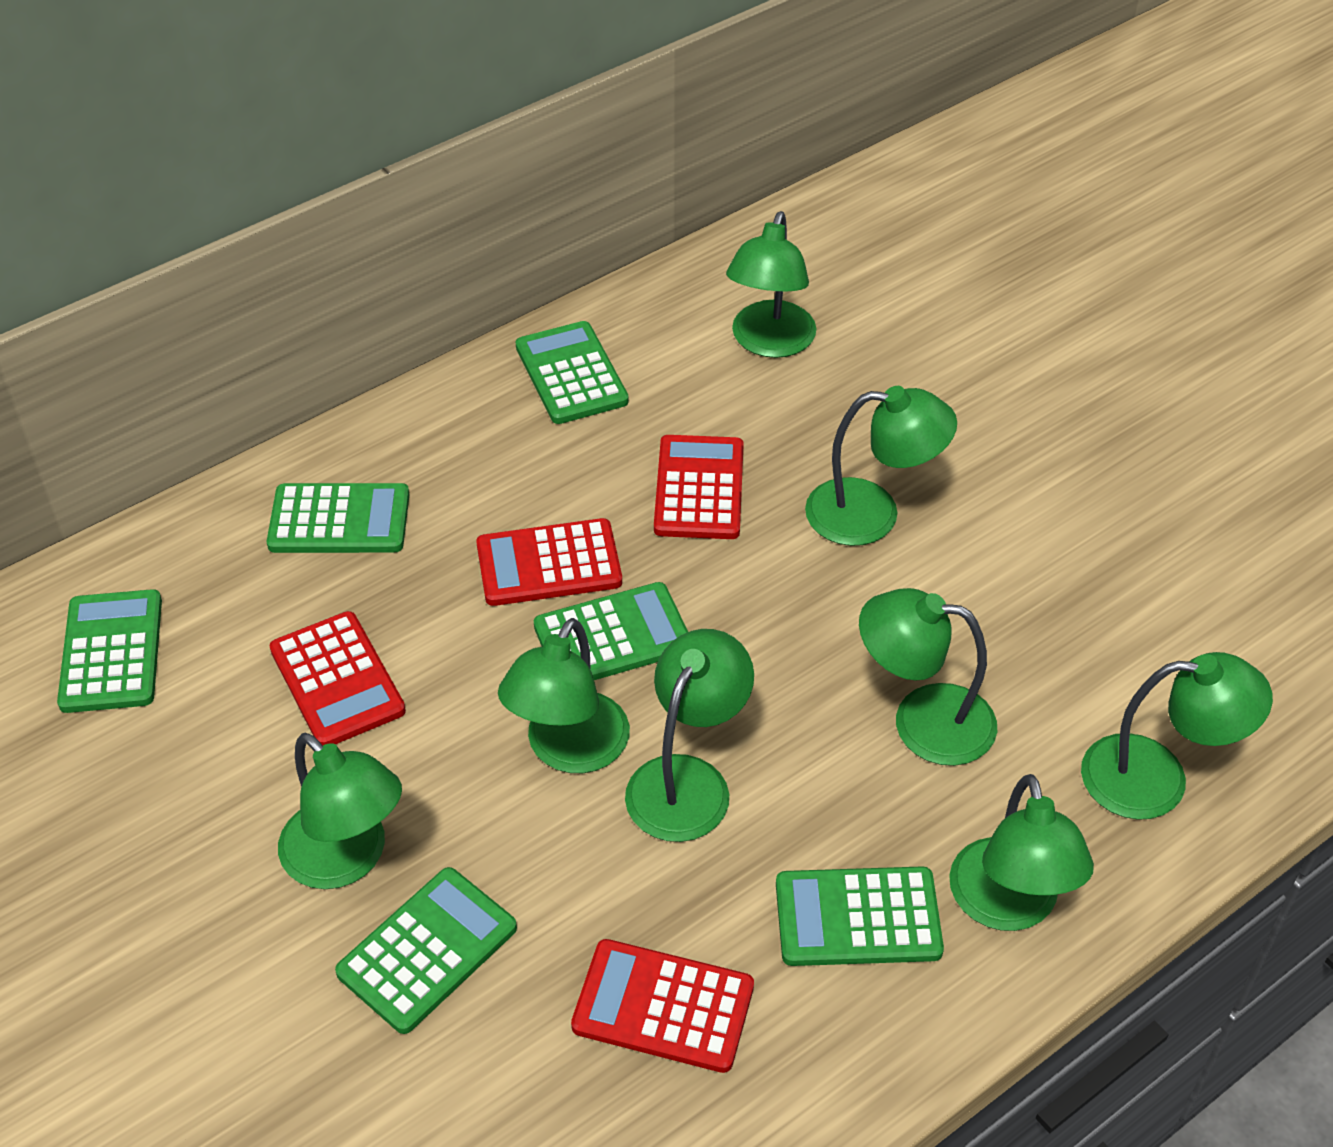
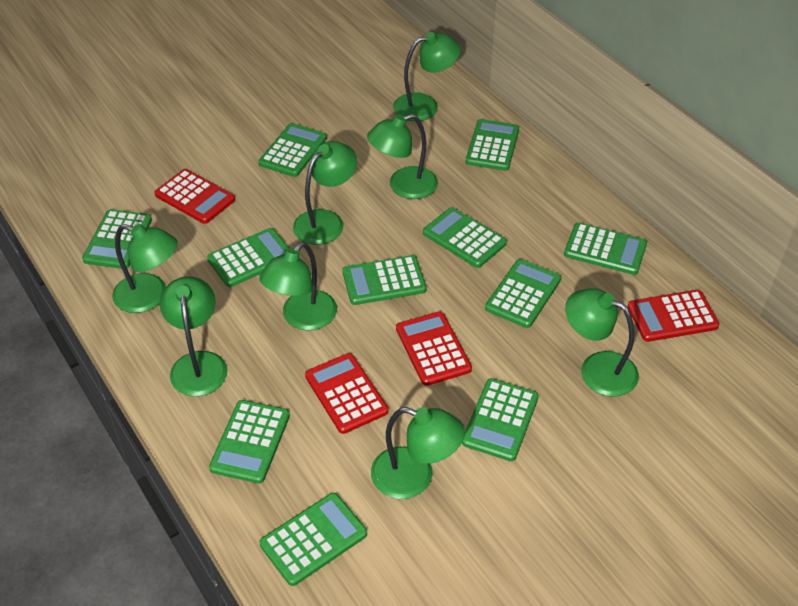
green calculator: 6 -> 11

